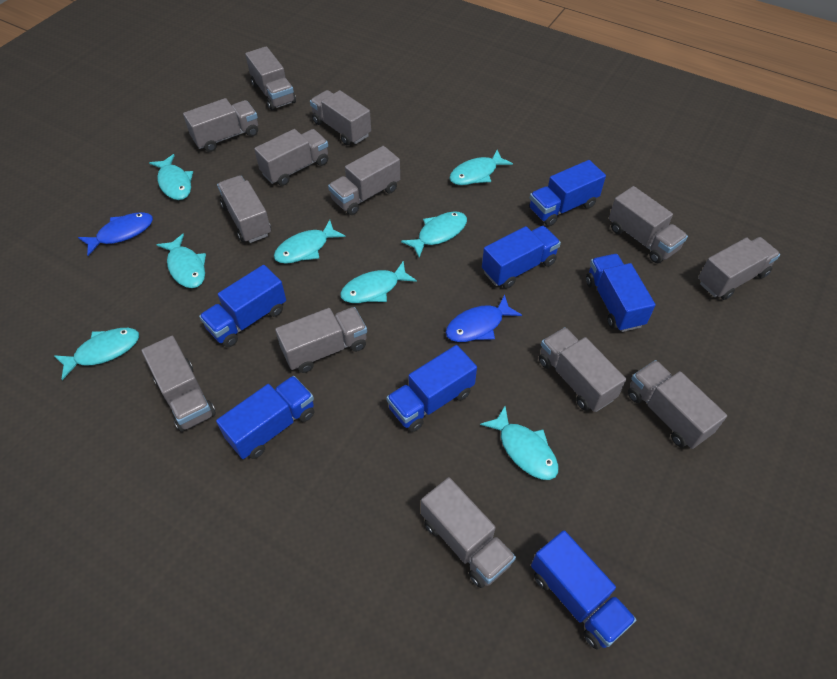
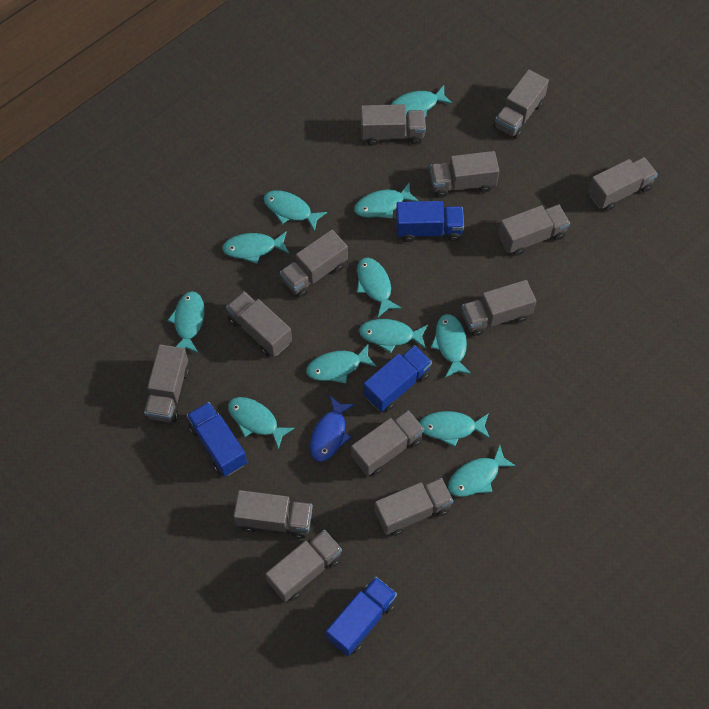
blue fish: 2 -> 1
blue truck: 7 -> 4
turquoise fish: 8 -> 12

